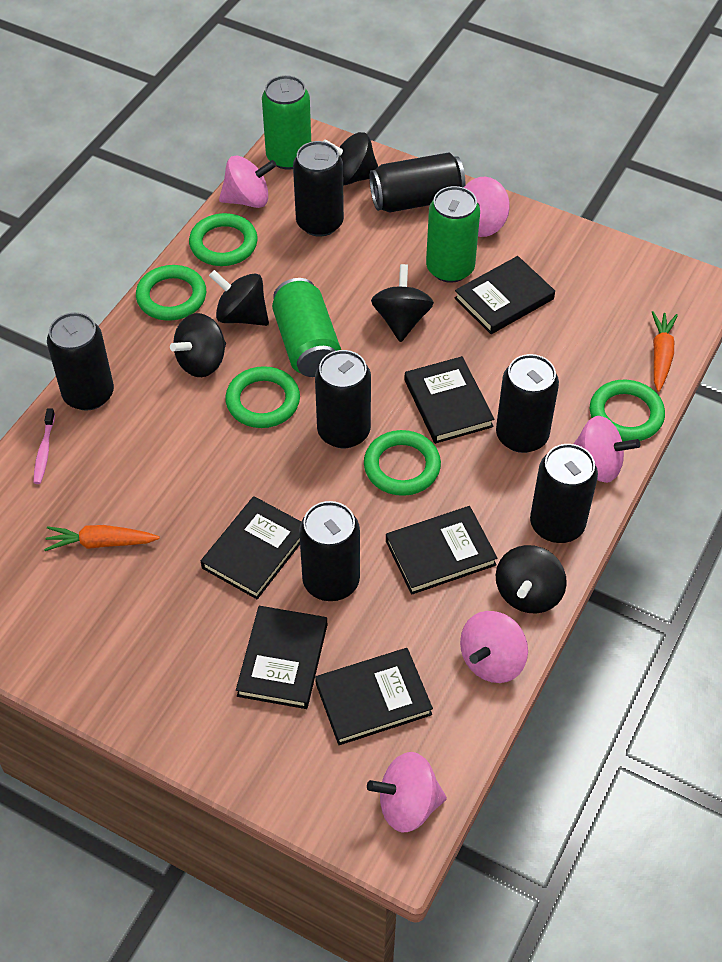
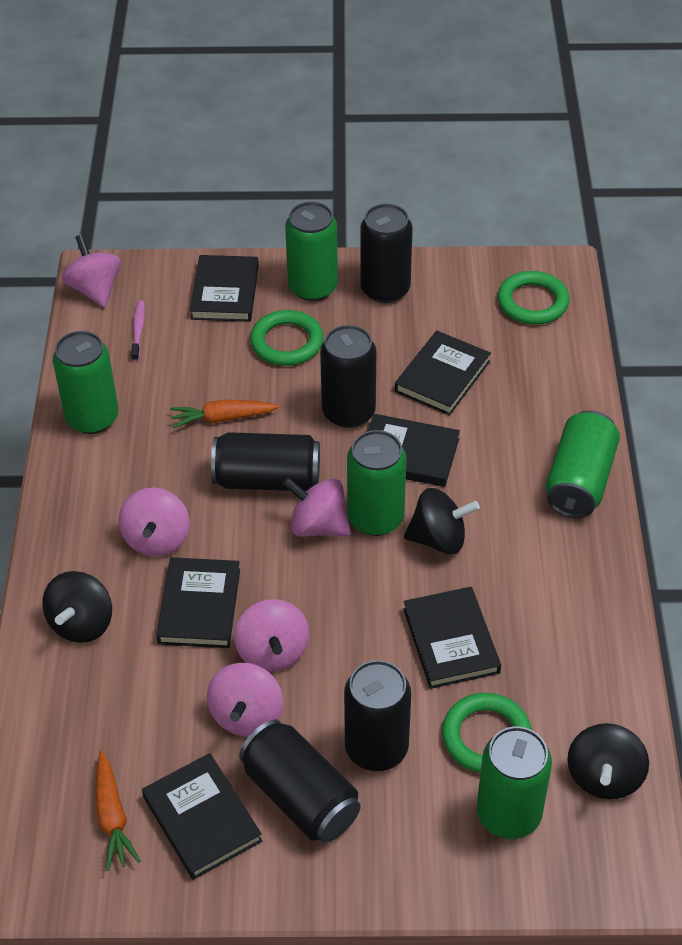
black can: 7 -> 5
black spinning top: 5 -> 3
green can: 3 -> 5
green ring: 5 -> 3

